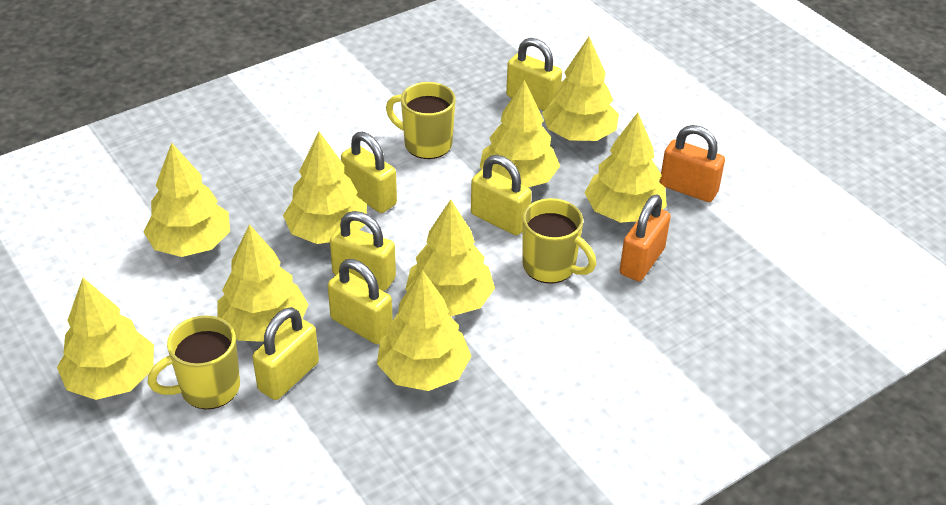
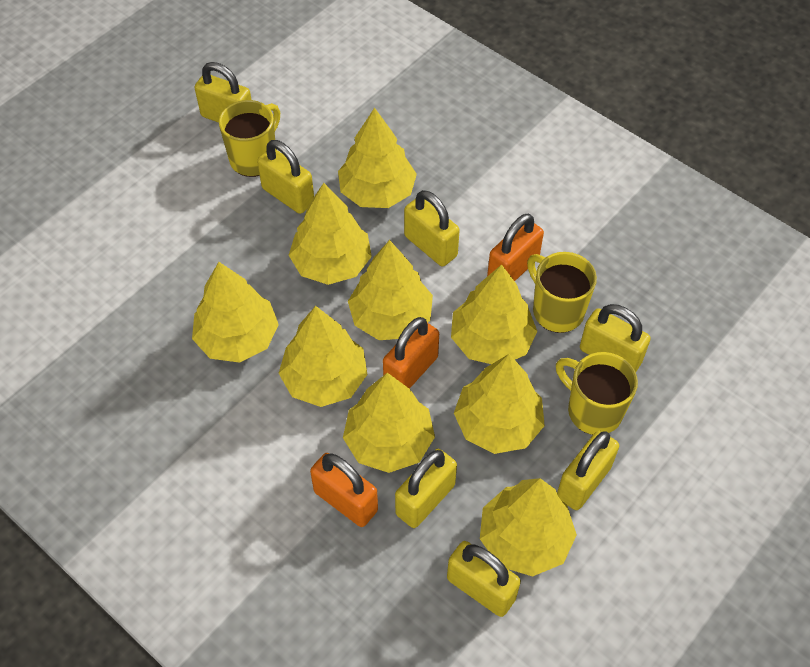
orange padlock: 2 -> 3
yellow padlock: 6 -> 7

